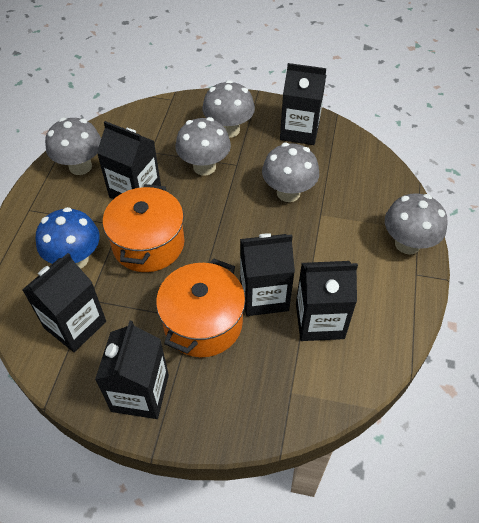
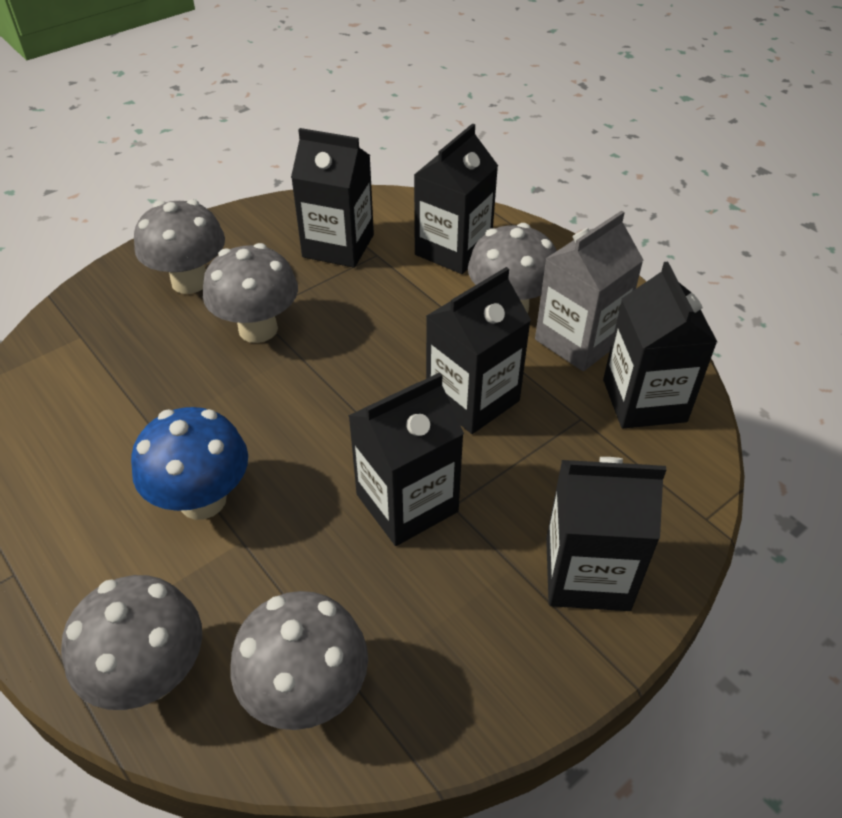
grey carton: 0 -> 1
orange pot: 2 -> 0

